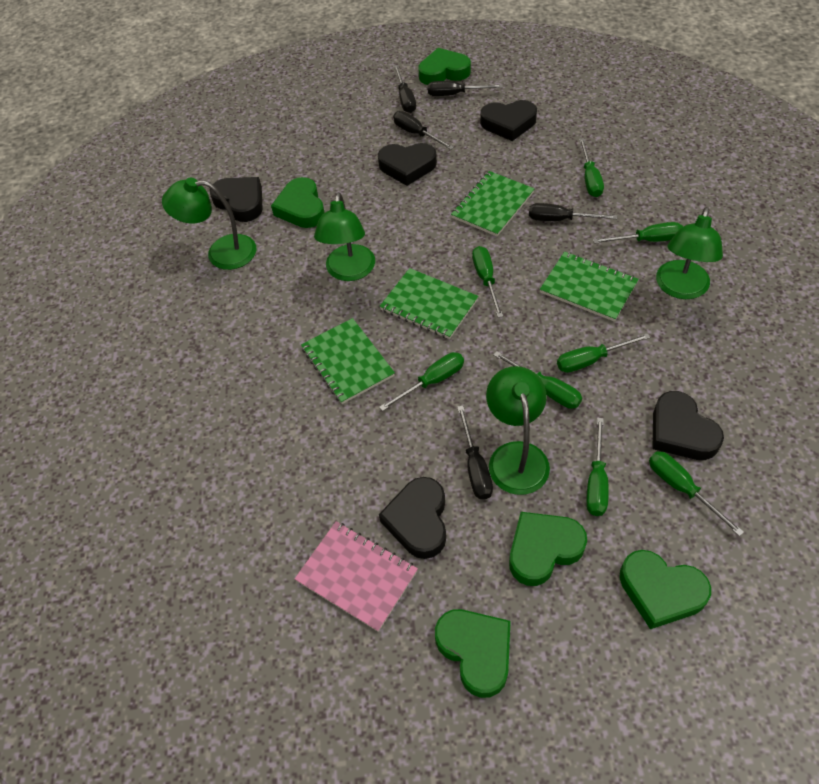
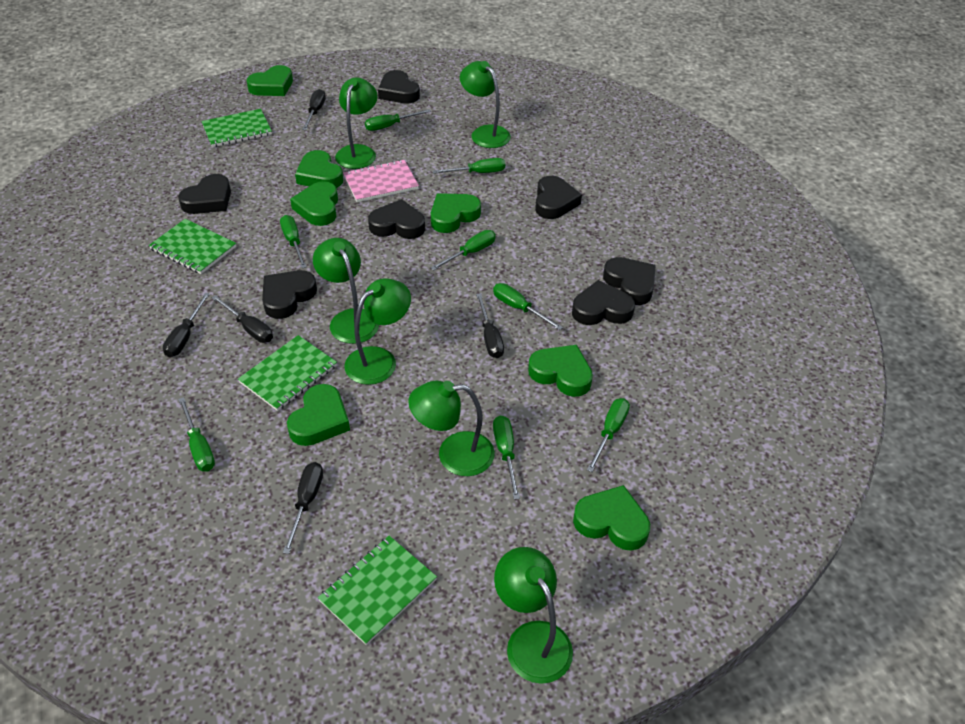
black heart: 5 -> 7
green heart: 5 -> 7
green lamp: 4 -> 6

